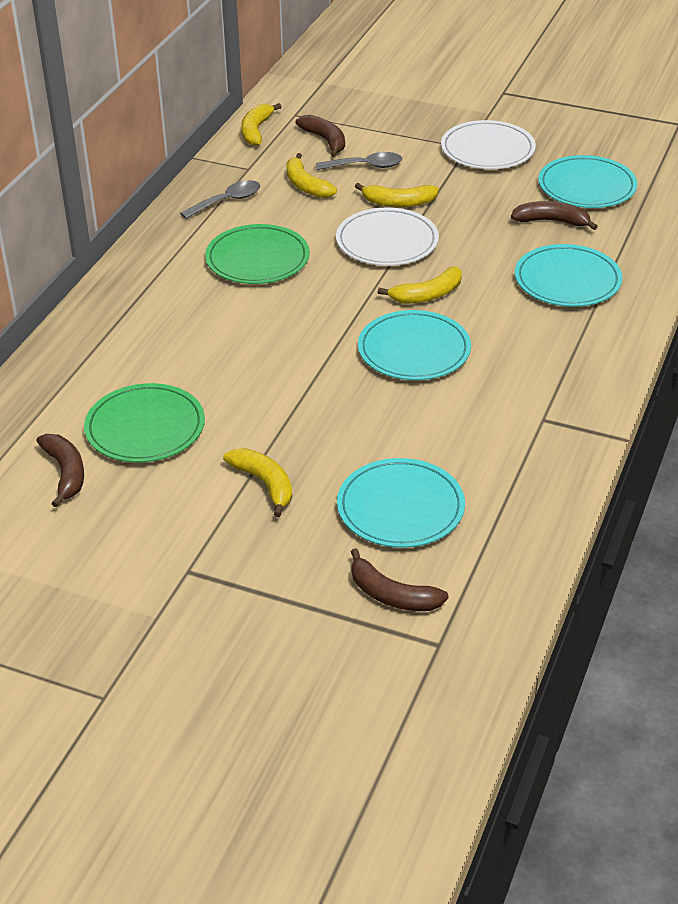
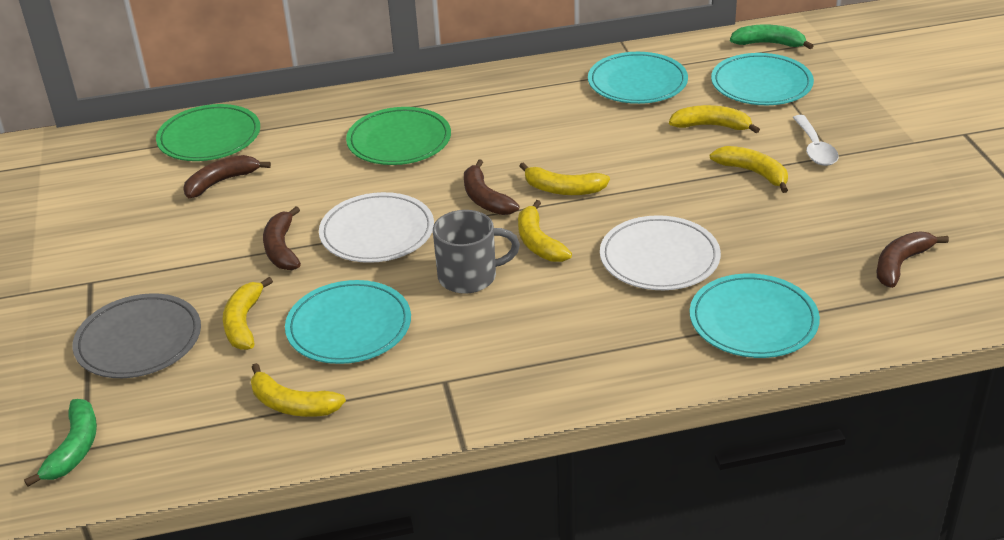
green banana: 0 -> 2
grey mug: 0 -> 1
grey plate: 0 -> 1
grey spoon: 2 -> 0
white spoon: 0 -> 1
yellow banana: 5 -> 6

